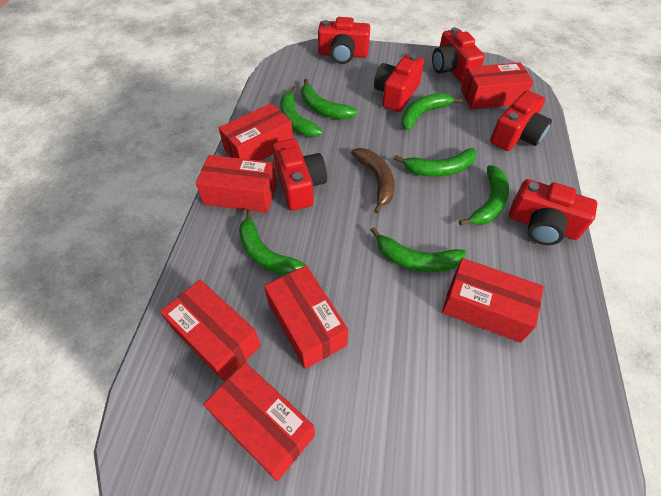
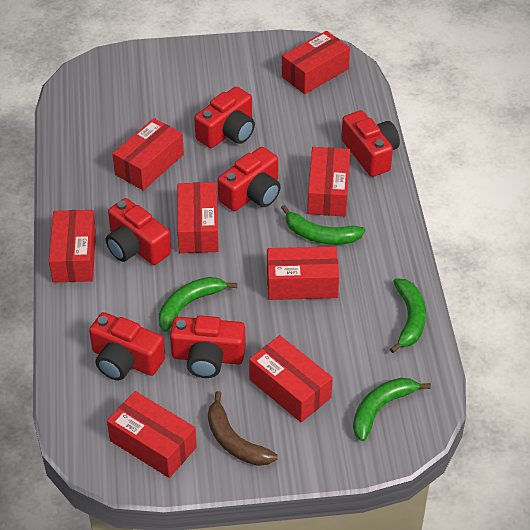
green banana: 7 -> 4
red box: 7 -> 8

